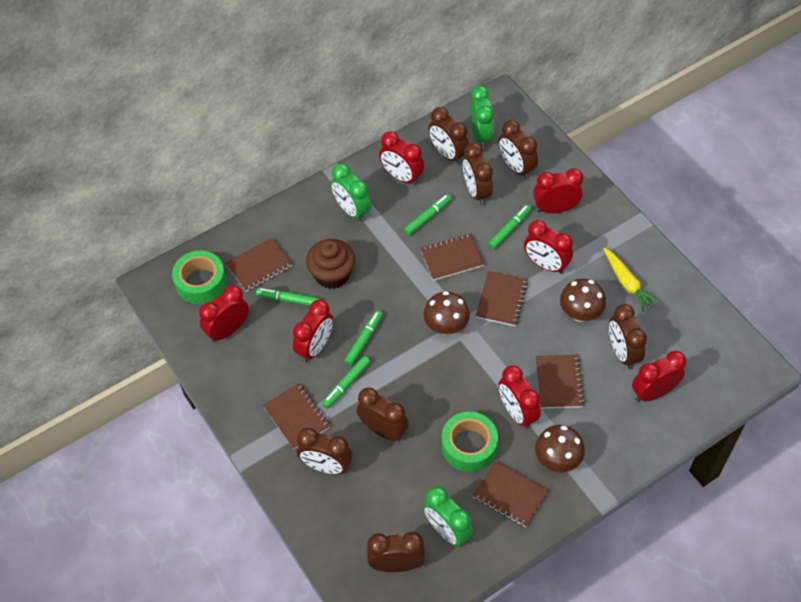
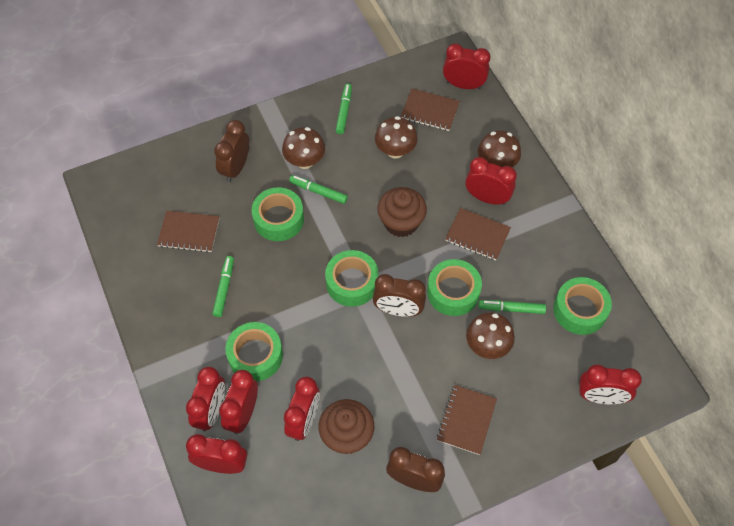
brown clock: 7 -> 3
brown cupcake: 1 -> 2
brown mushroom: 3 -> 4
brown notebook: 6 -> 4
green clock: 3 -> 0
green marker: 5 -> 4
green tape: 2 -> 5
yellow carrot: 1 -> 0

